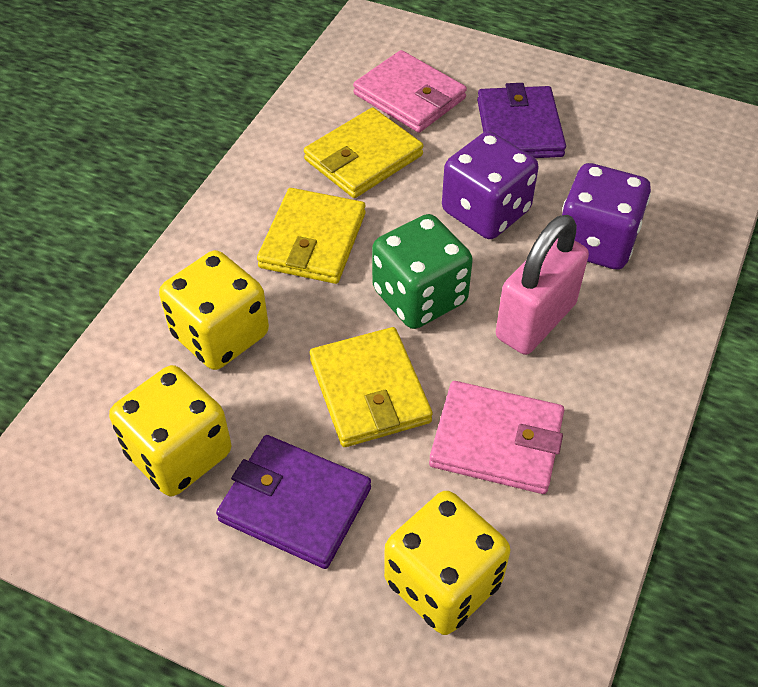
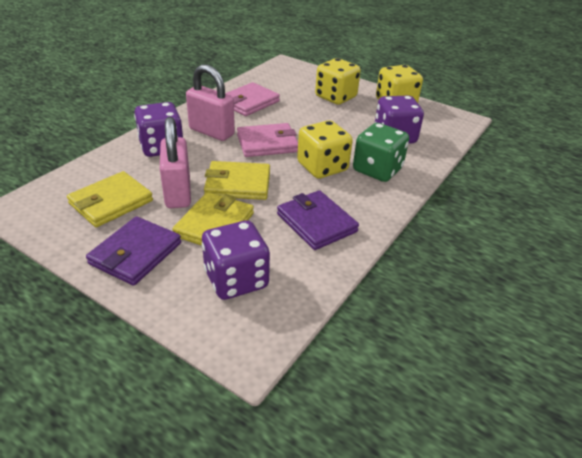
pink padlock: 1 -> 2
purple dice: 2 -> 3

